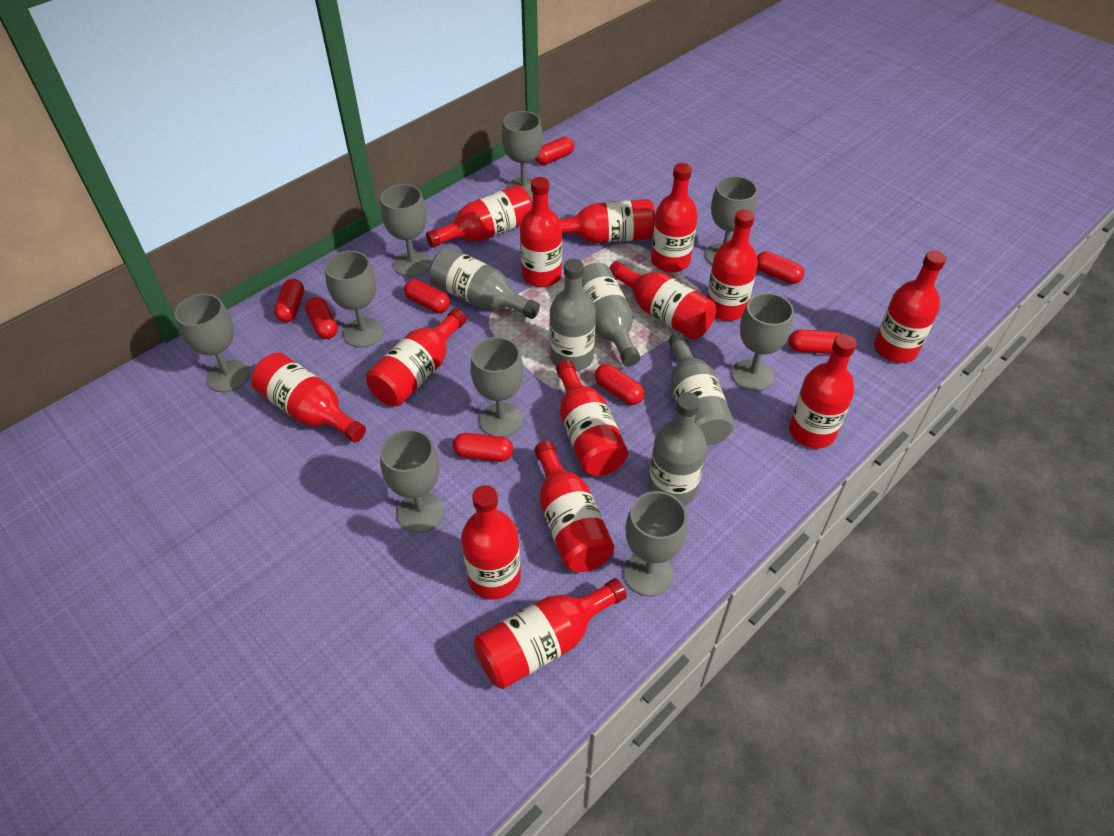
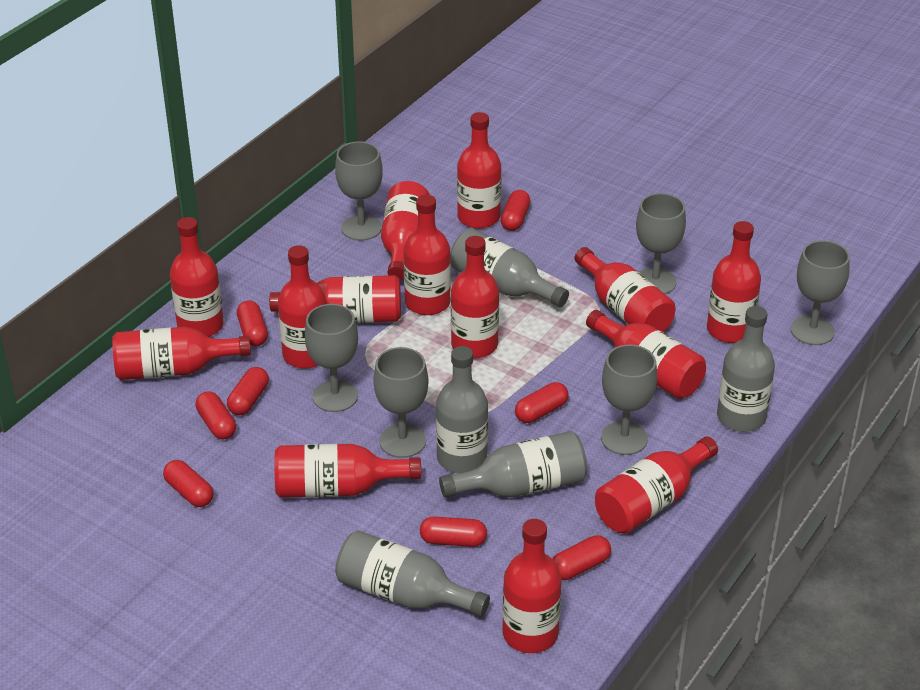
grey goblet: 9 -> 6

